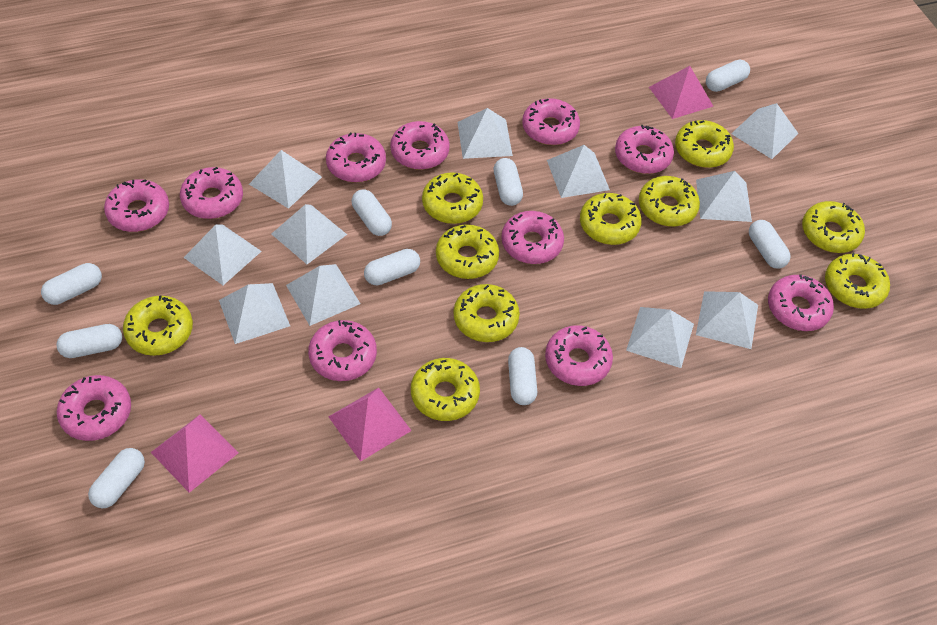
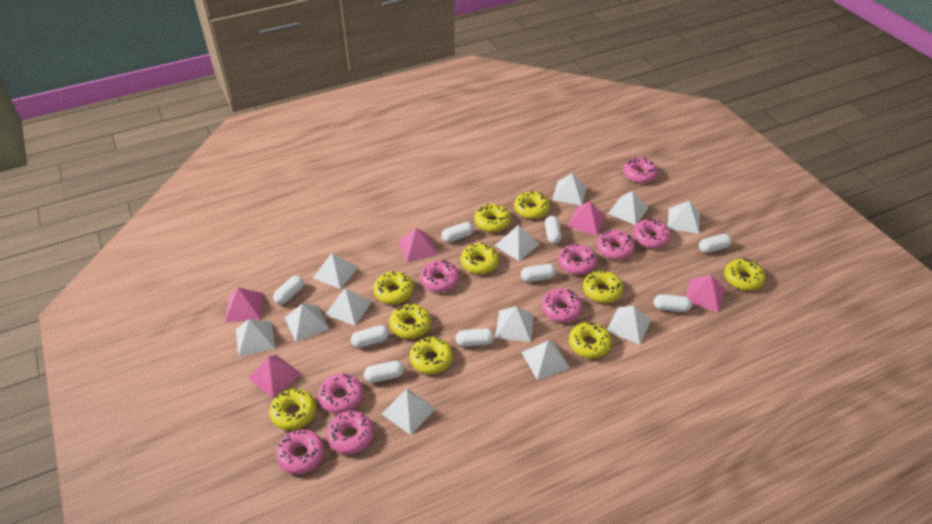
pink donut: 11 -> 9
pink pyramid: 3 -> 5
white pyramid: 11 -> 12

